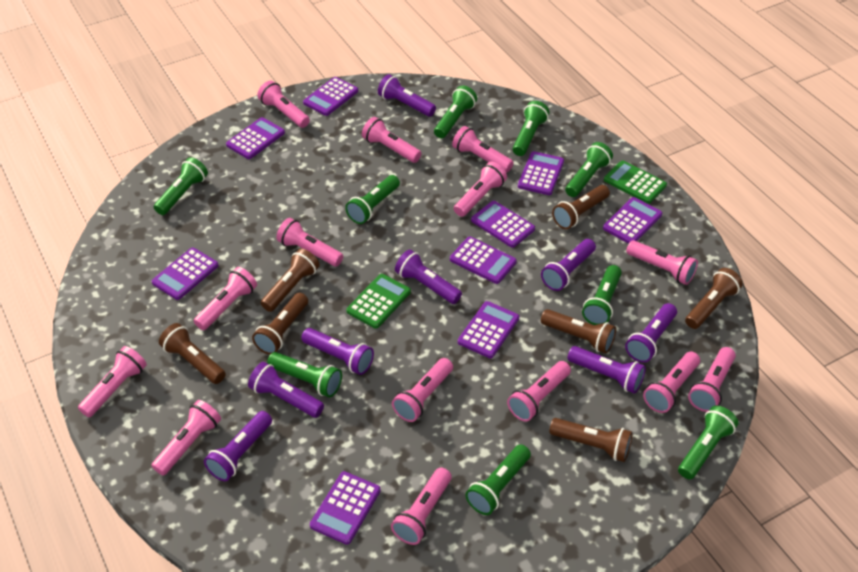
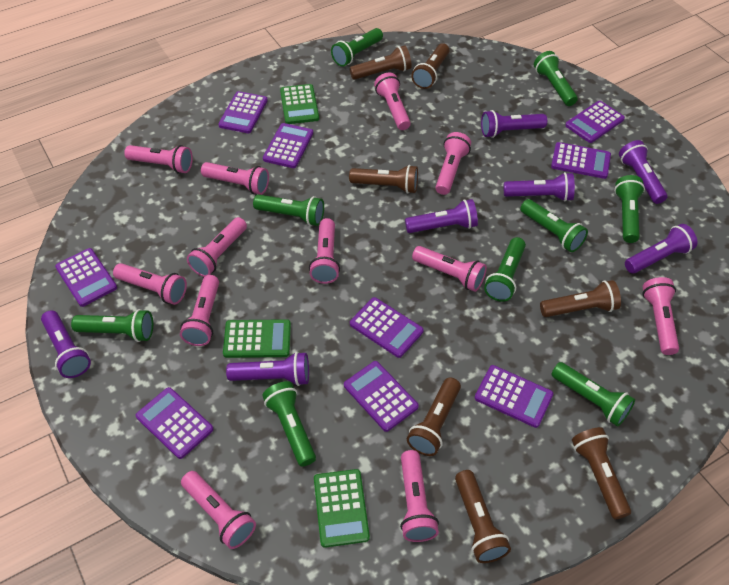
green calculator: 2 -> 3
pink flashlight: 14 -> 12
purple flashlight: 8 -> 7

